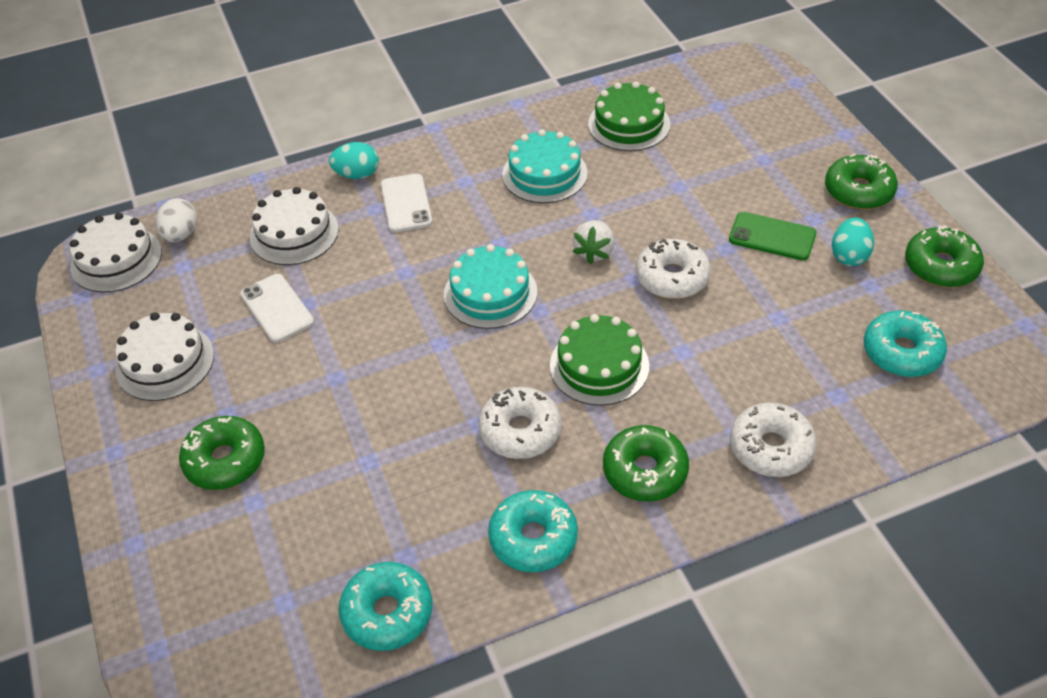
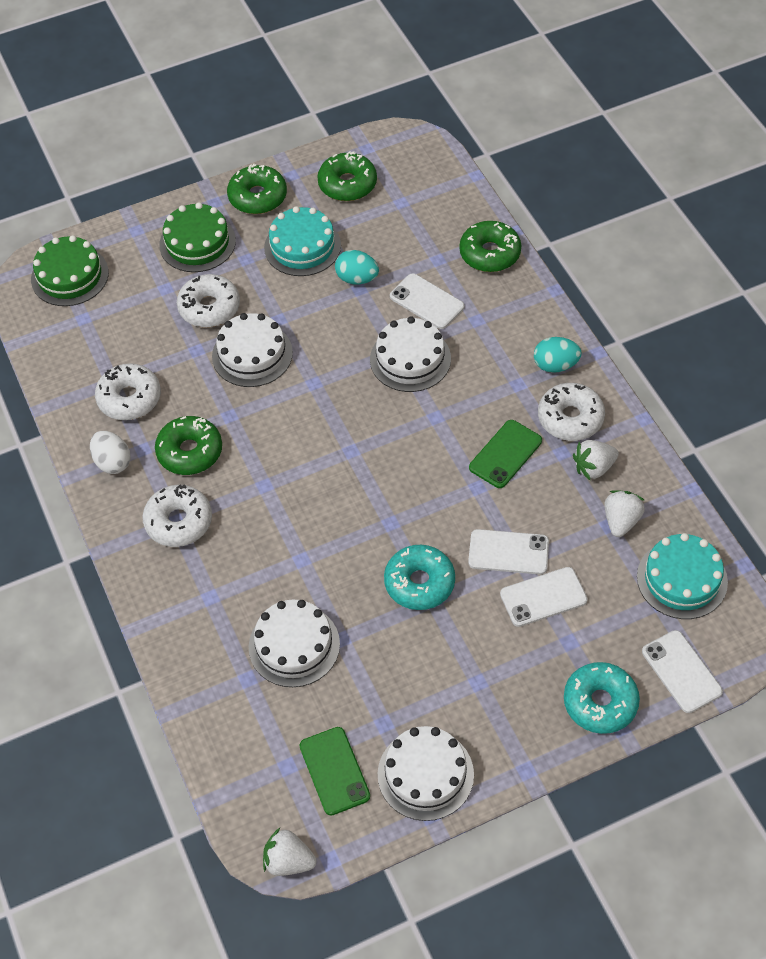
green phone: 1 -> 2
turquoise donut: 3 -> 2
white cake: 3 -> 4
white donut: 3 -> 4
white phone: 2 -> 4
white strawberry: 1 -> 3

